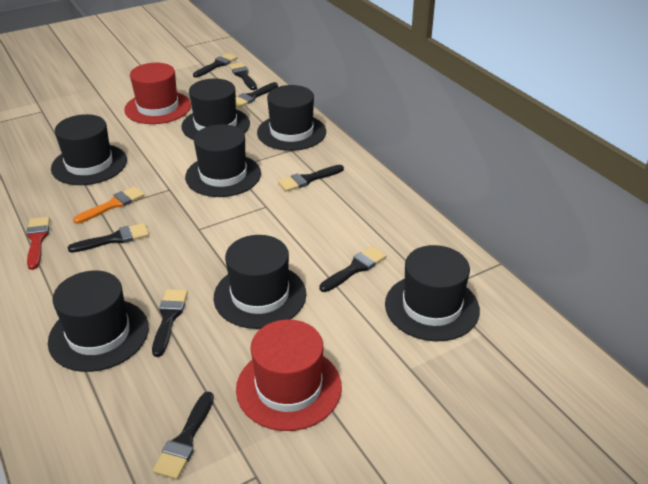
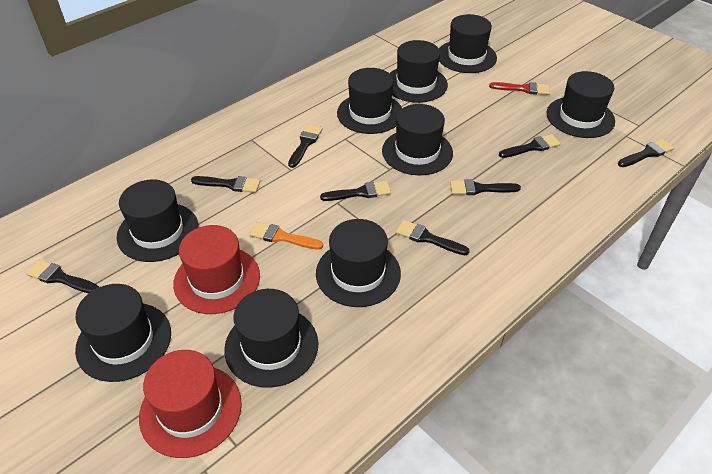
black hat: 7 -> 9

